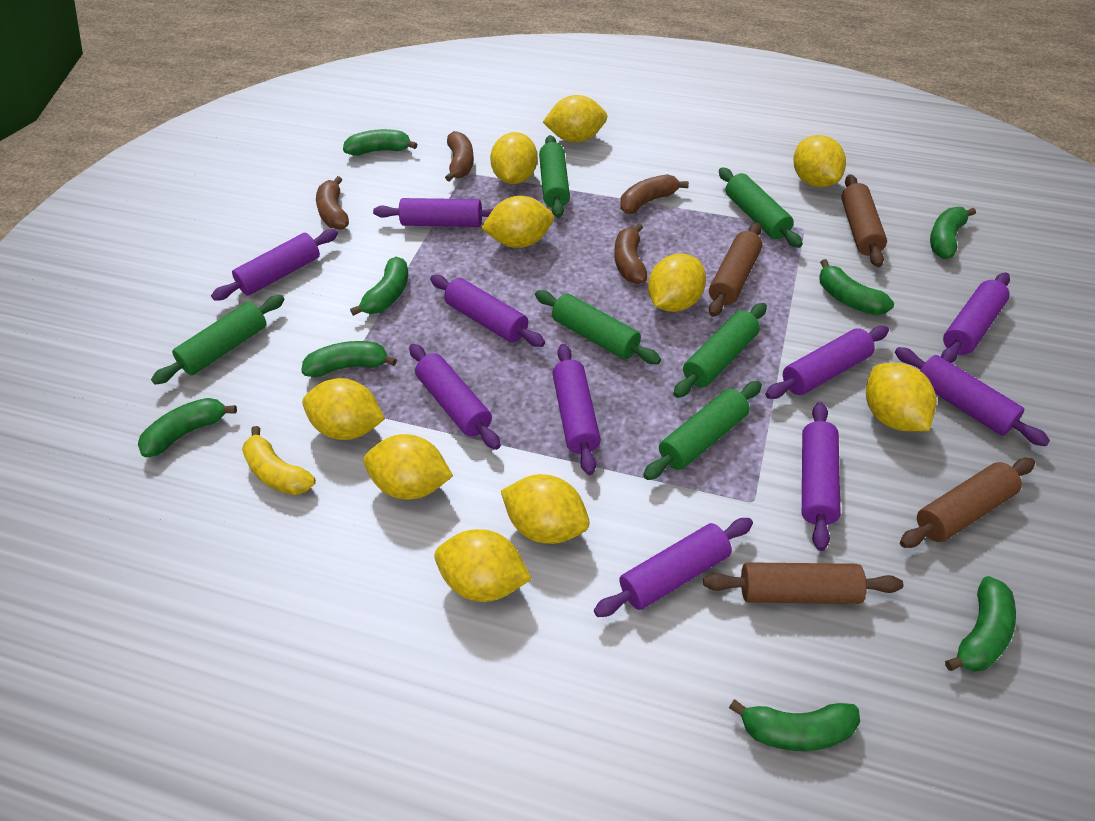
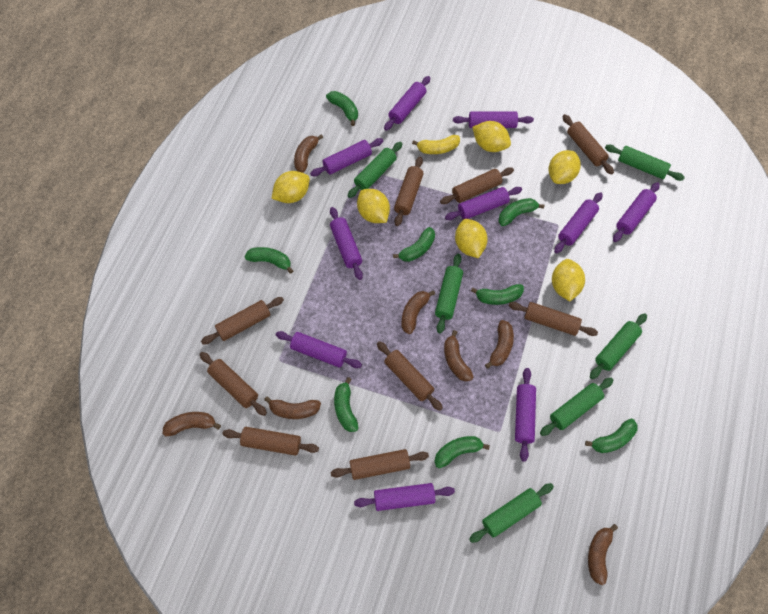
brown banana: 4 -> 7
brown rolling pin: 4 -> 9
yellow lemon: 10 -> 6

